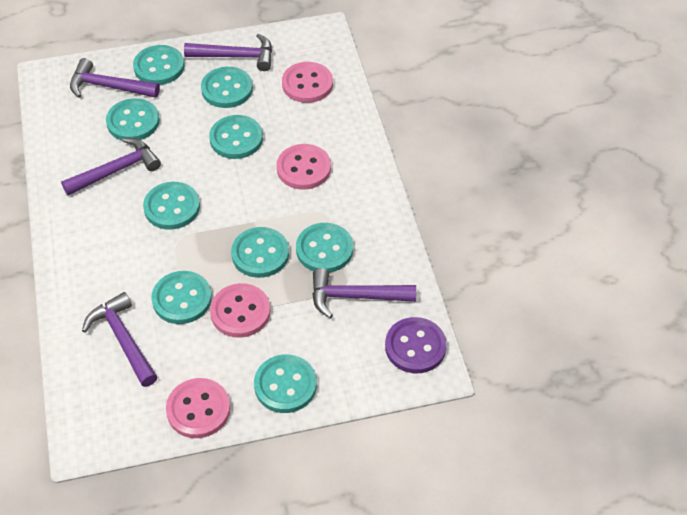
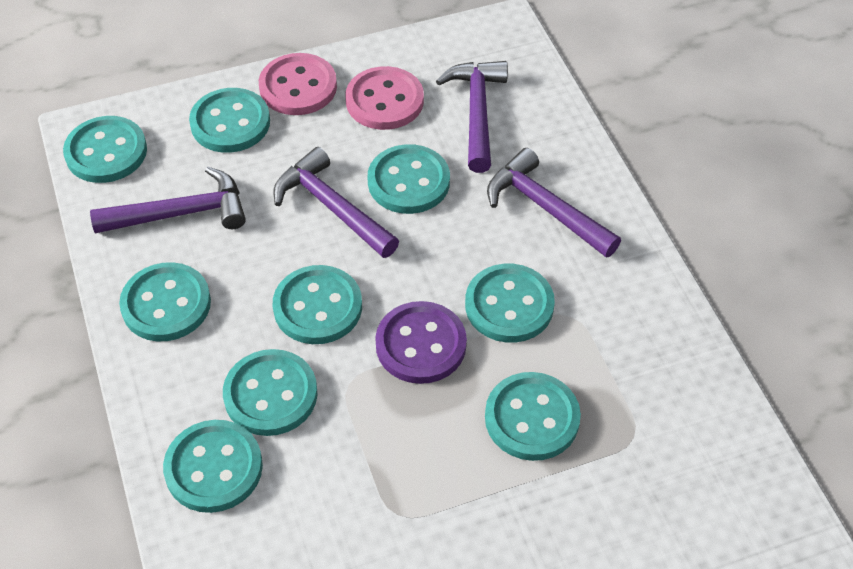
pink button: 4 -> 2
purple hammer: 5 -> 4

